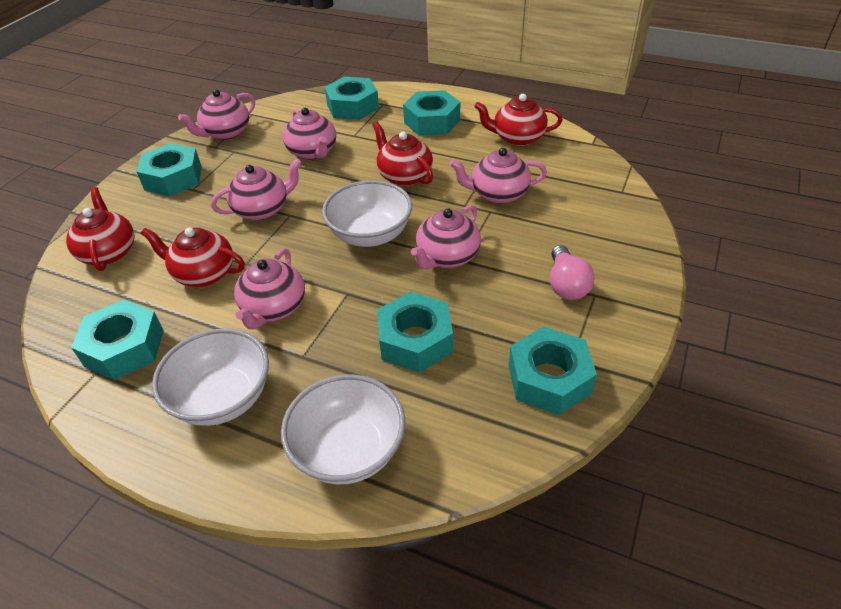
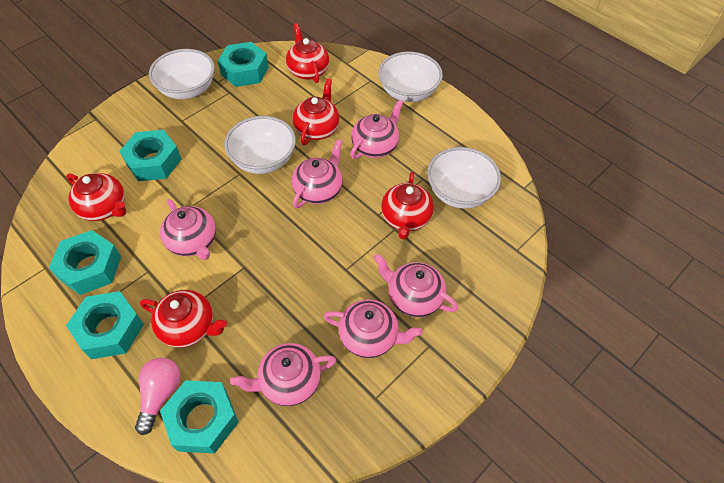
red teapot: 4 -> 5
turquoise nut: 6 -> 5
white bowl: 3 -> 4

